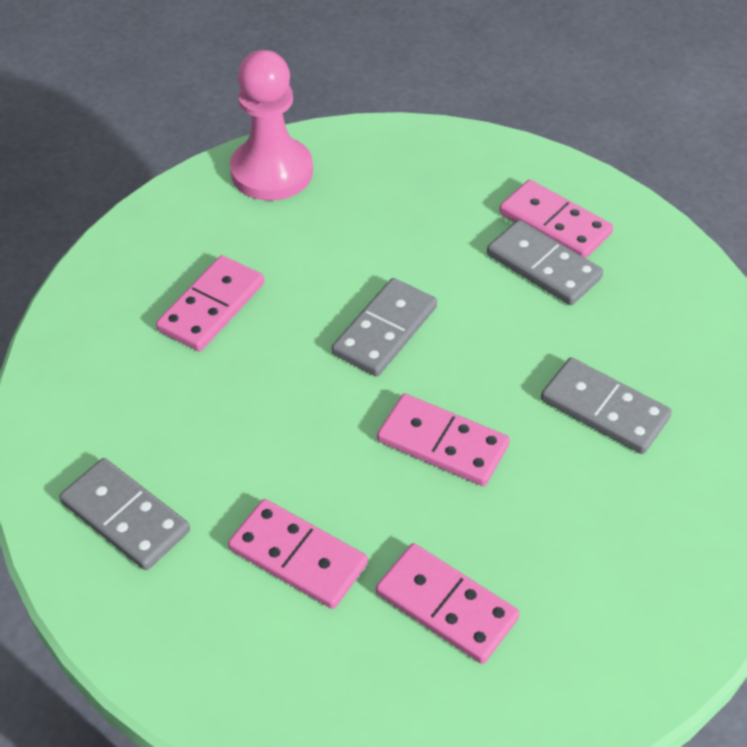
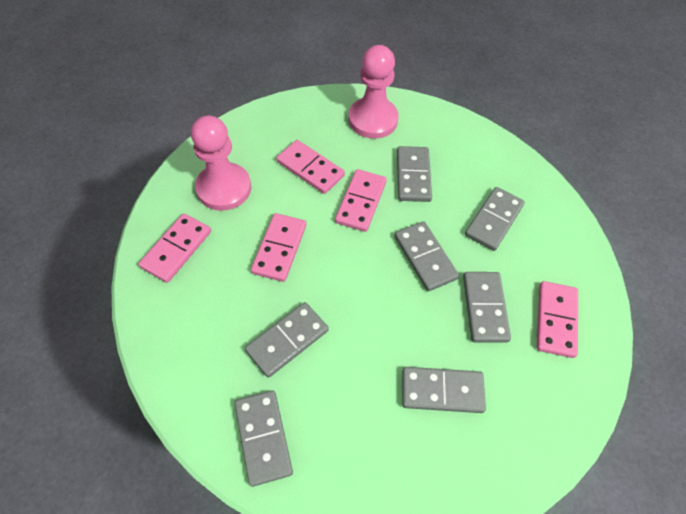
grey domino: 4 -> 7
pink pawn: 1 -> 2

